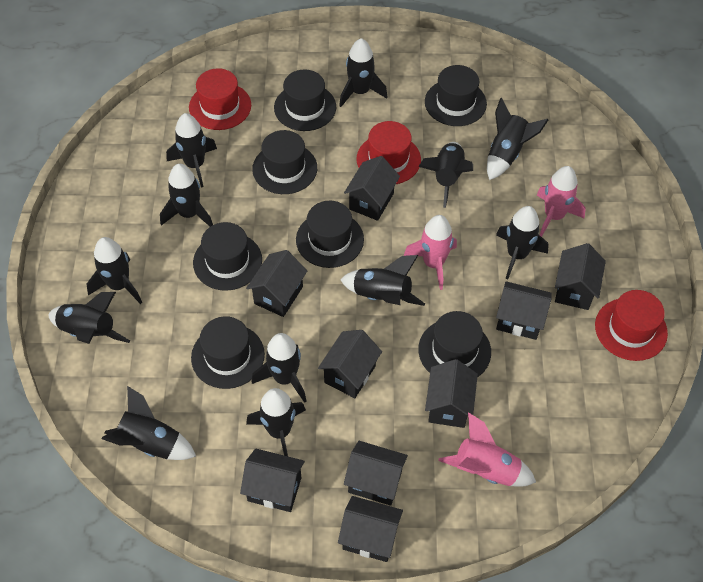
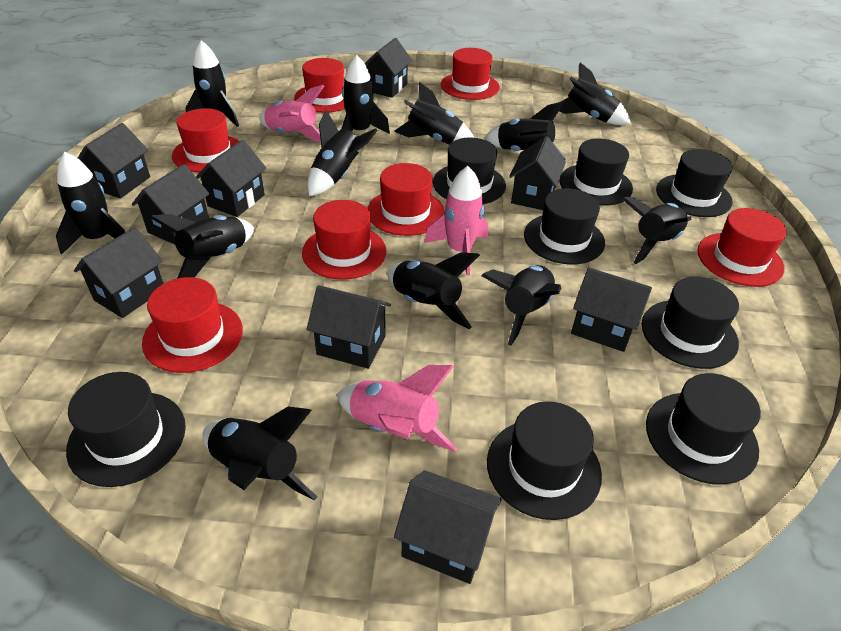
black hat: 7 -> 8
red hat: 3 -> 7

